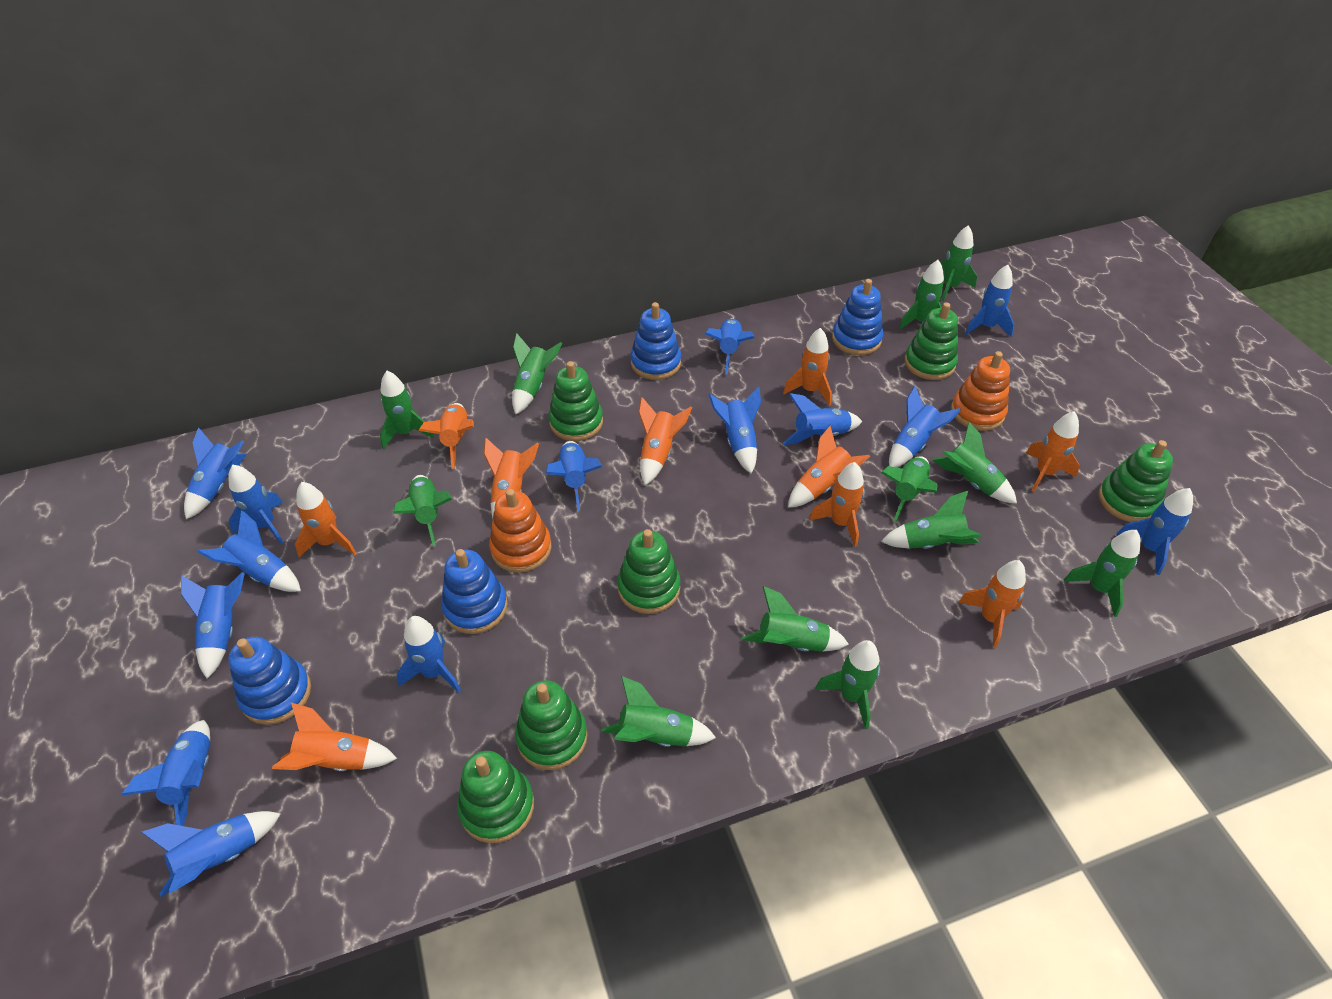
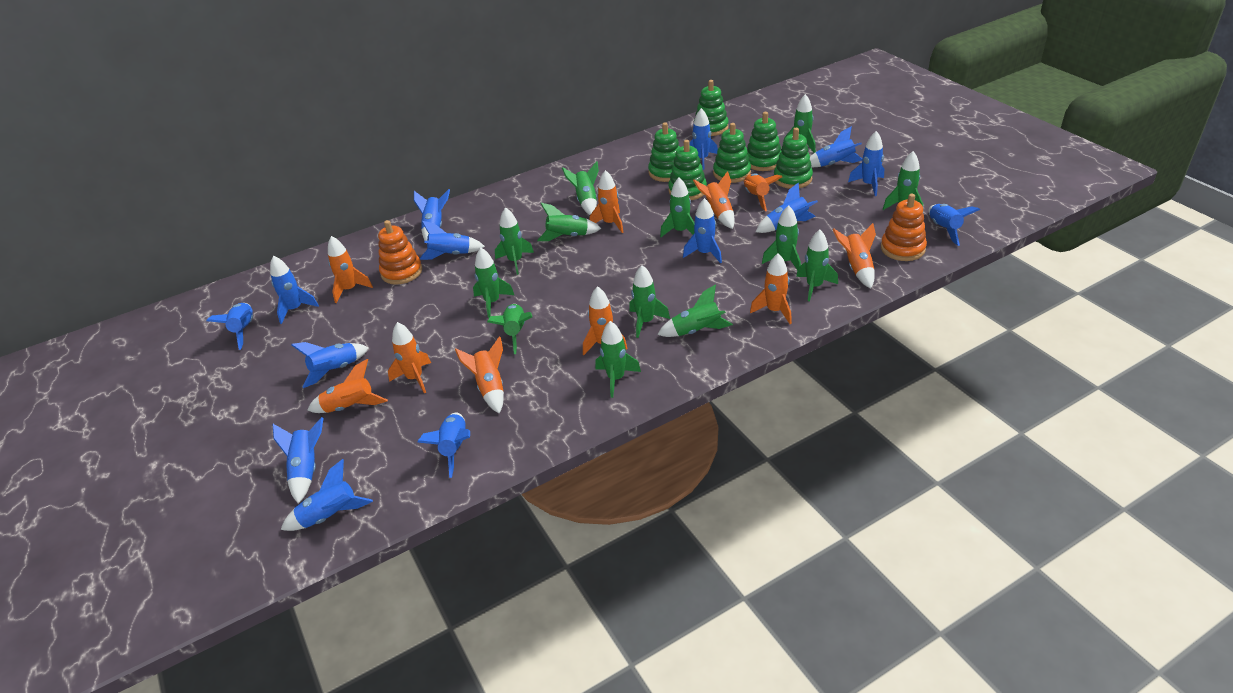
blue stacking toy: 4 -> 0
green rocket: 12 -> 13

